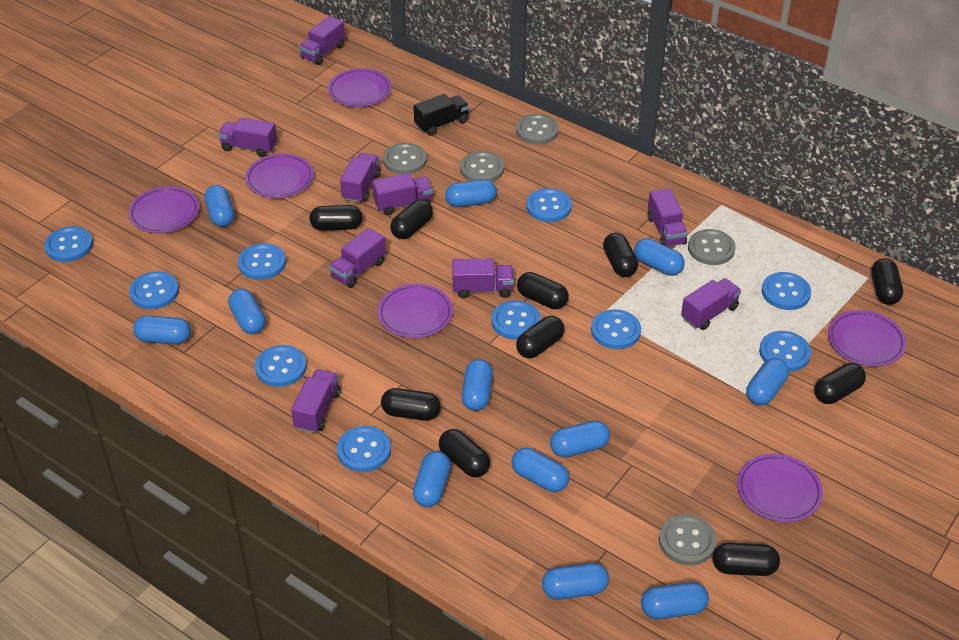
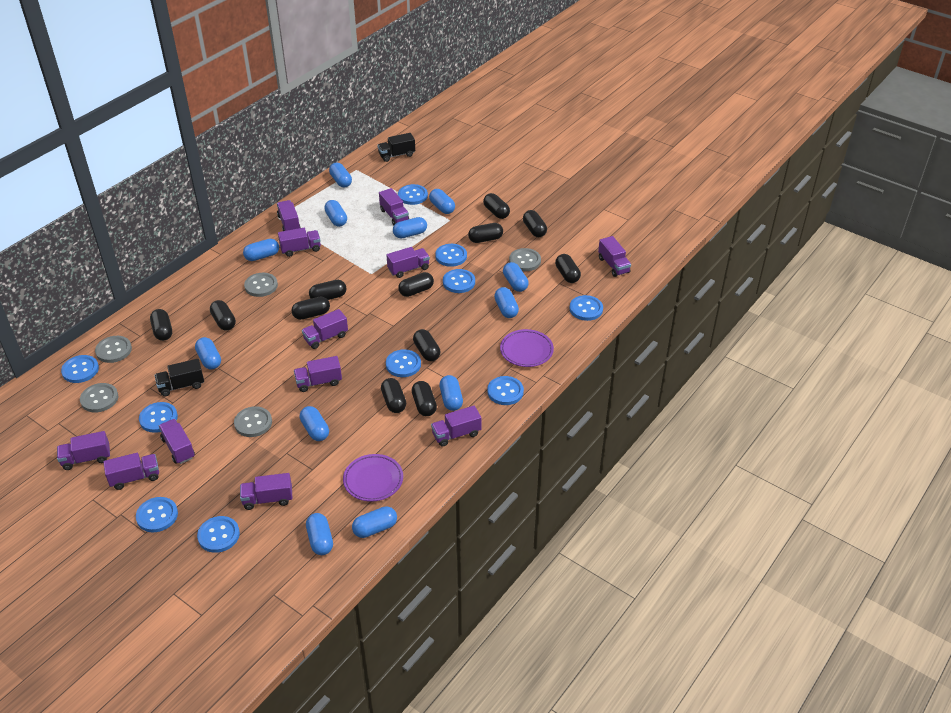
black capsule: 10 -> 12
black truck: 1 -> 2
purple plate: 6 -> 2
purple truck: 9 -> 12

